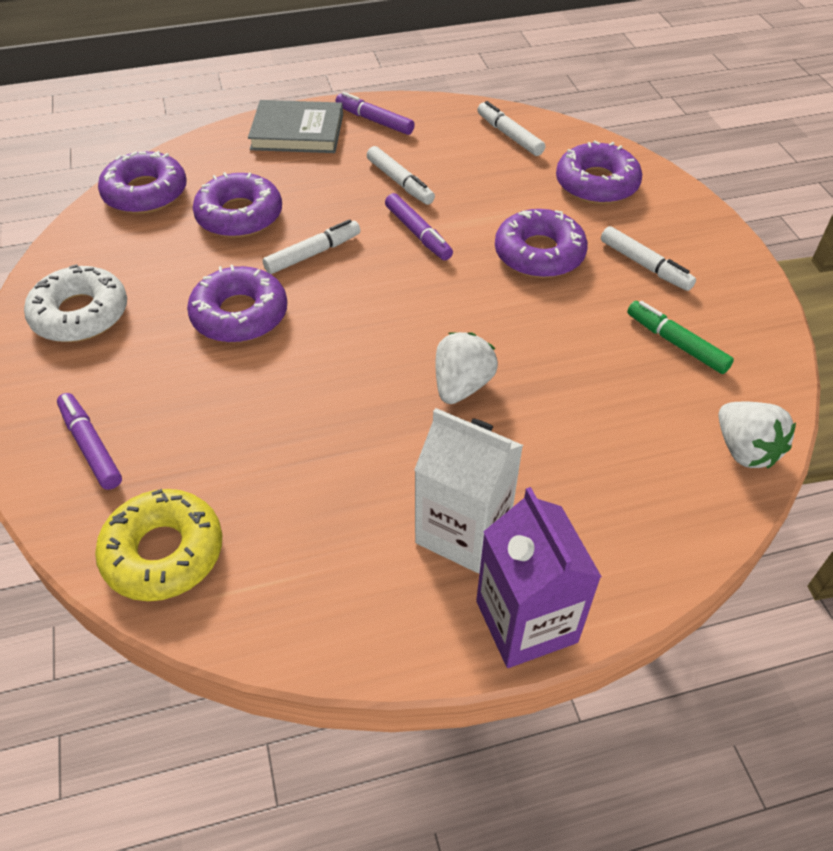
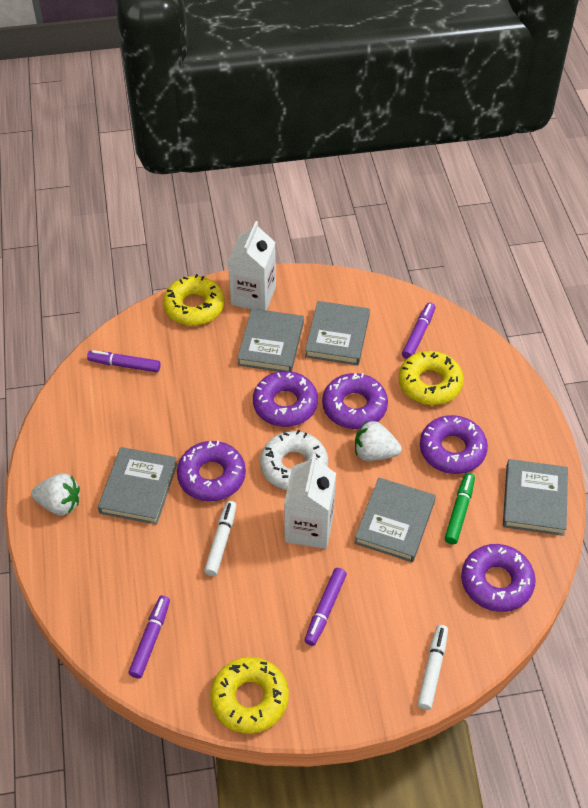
grey book: 1 -> 5
purple carton: 1 -> 0
purple marker: 3 -> 4
white carton: 1 -> 2
white marker: 4 -> 2
yellow donut: 1 -> 3

